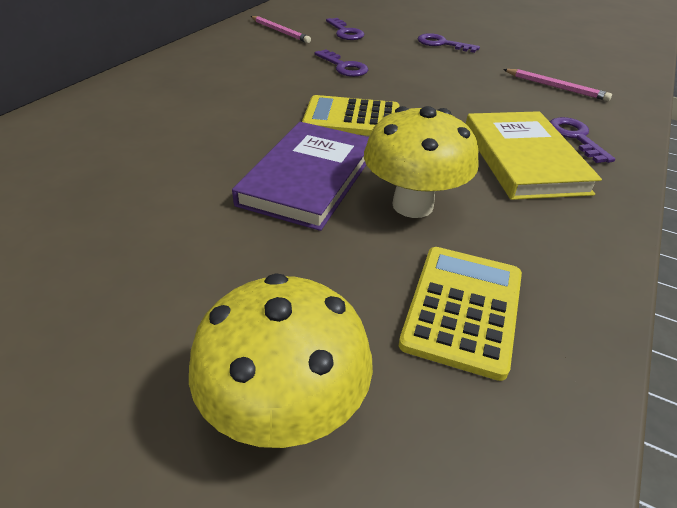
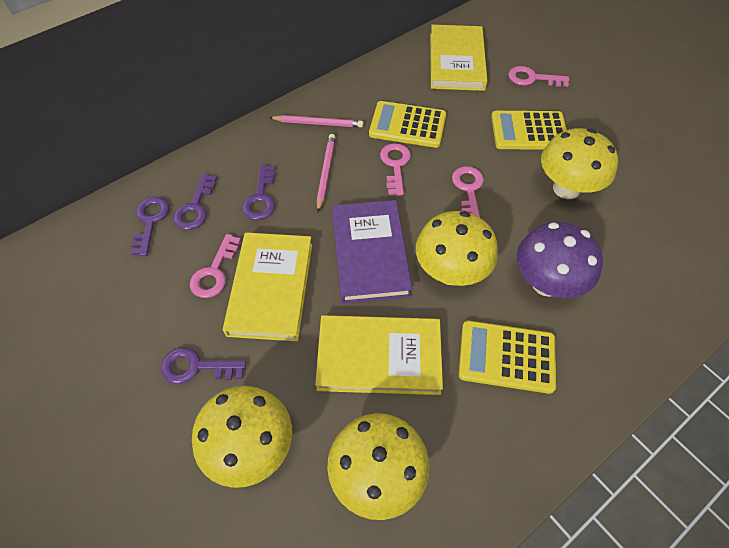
pink key: 0 -> 4
purple mushroom: 0 -> 1
yellow book: 1 -> 3
yellow calculator: 2 -> 3
yellow mushroom: 2 -> 4

